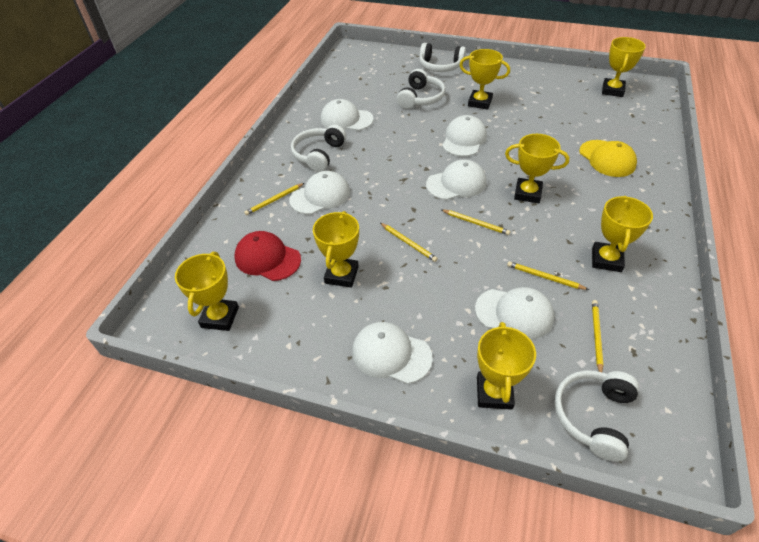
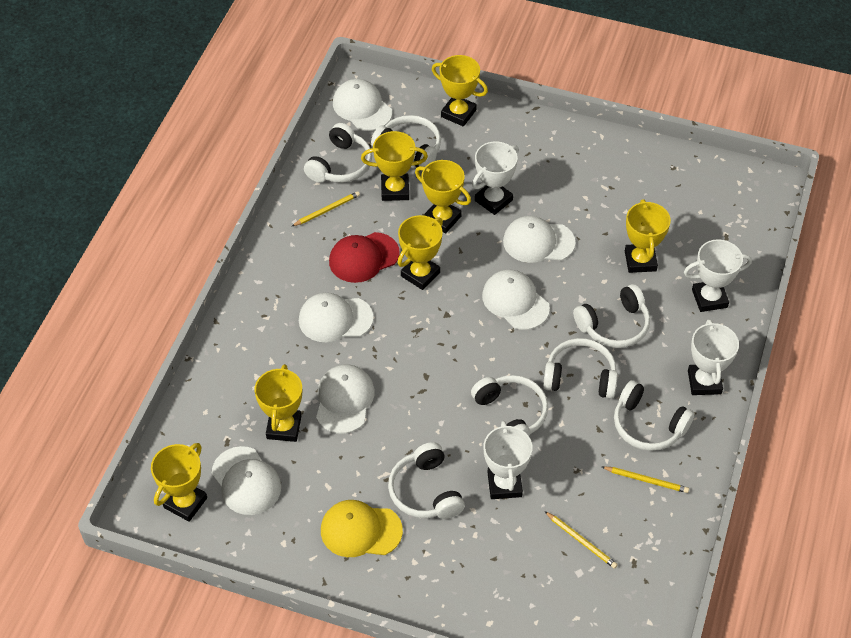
white headphones: 4 -> 7
white trophy: 0 -> 4
yellow pencil: 5 -> 3

